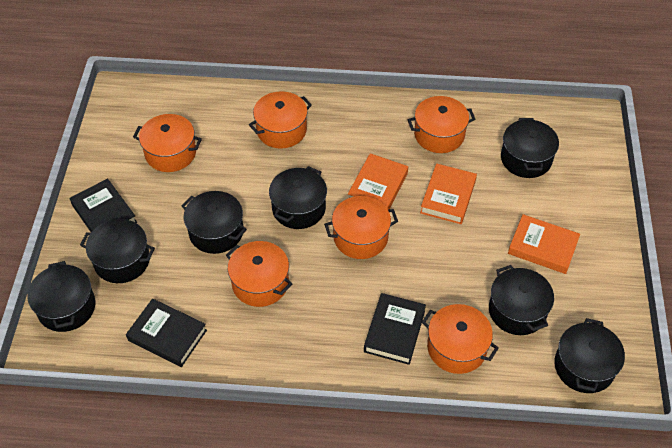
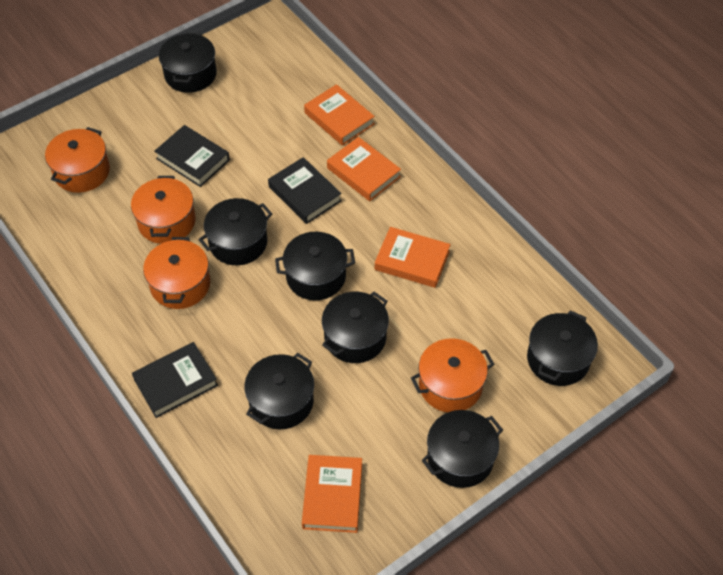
orange book: 3 -> 4
orange pot: 6 -> 4

